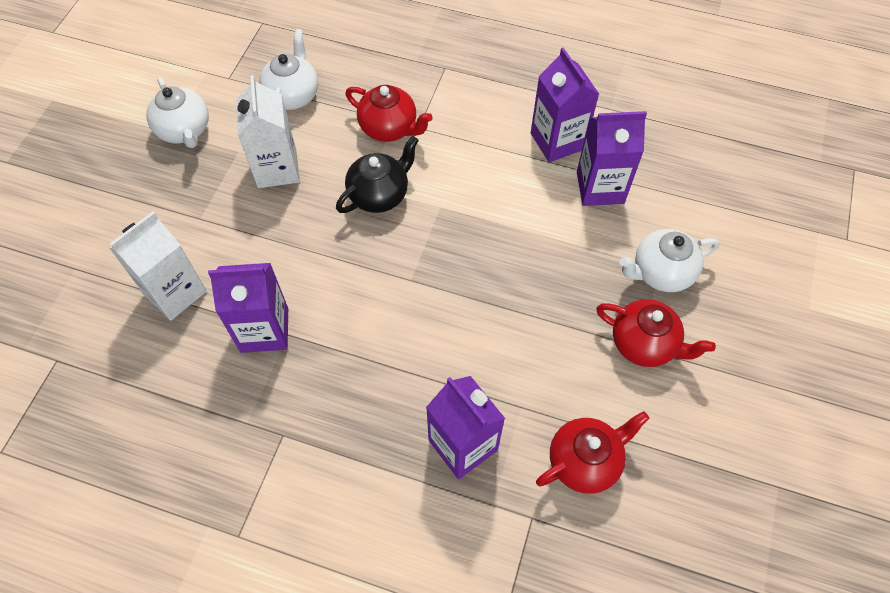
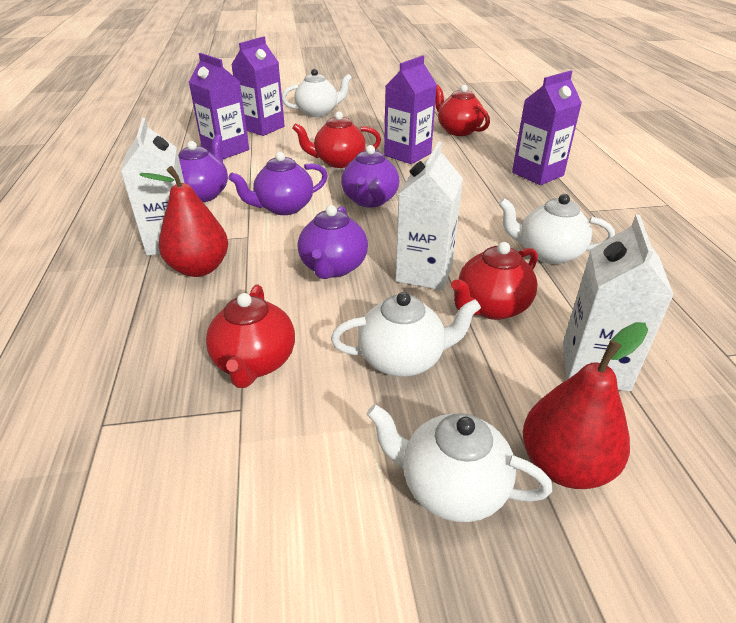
black teapot: 1 -> 0
purple teapot: 0 -> 4
red pear: 0 -> 2
red teapot: 3 -> 4
white carton: 2 -> 3
white teapot: 3 -> 4

